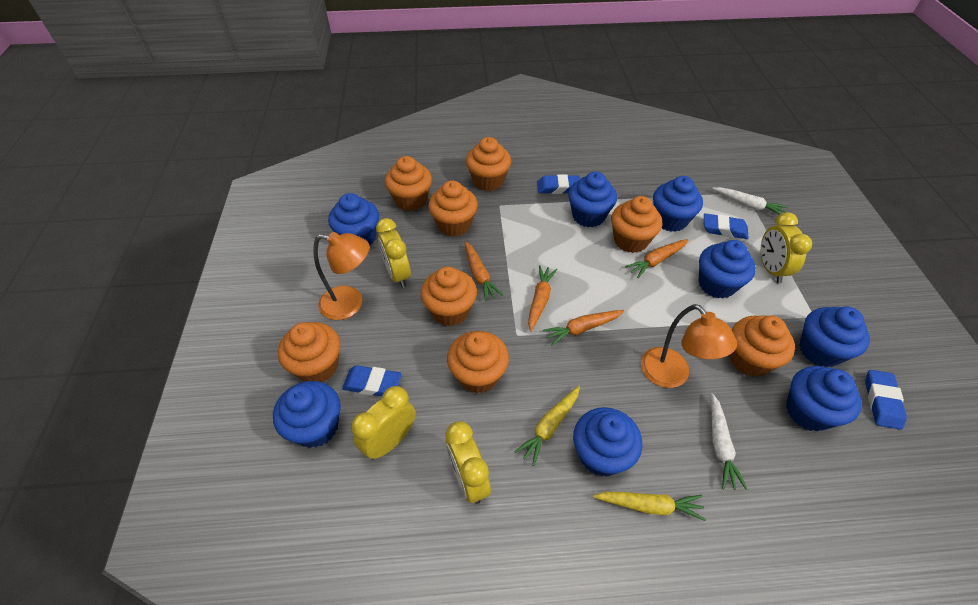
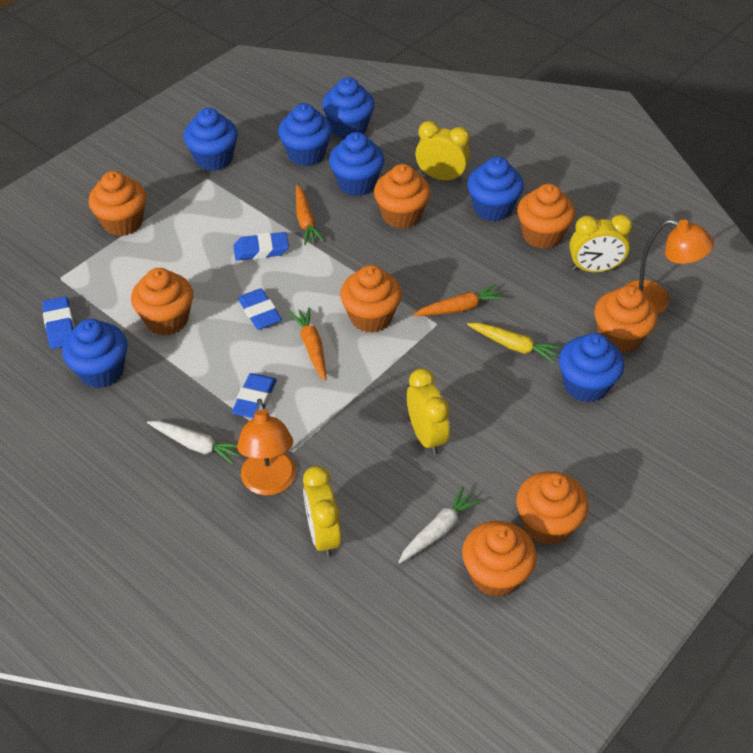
blue cupcake: 8 -> 7
orange carrot: 4 -> 3
yellow carrot: 2 -> 1

